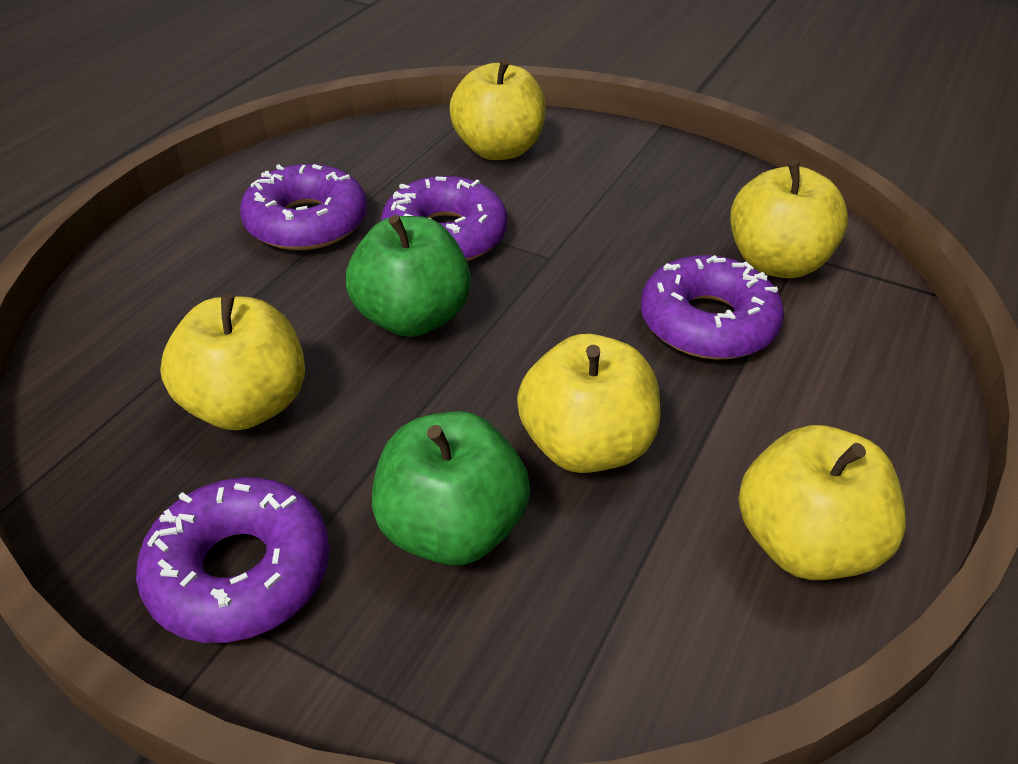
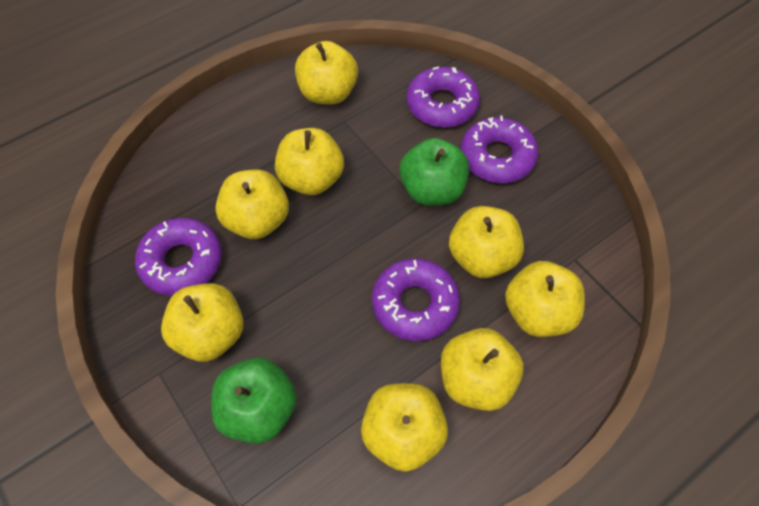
yellow apple: 5 -> 8

